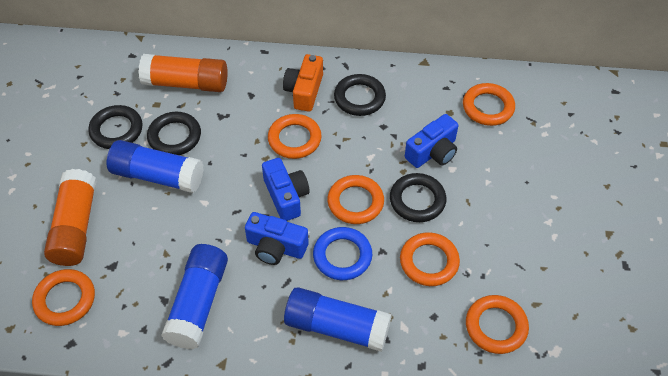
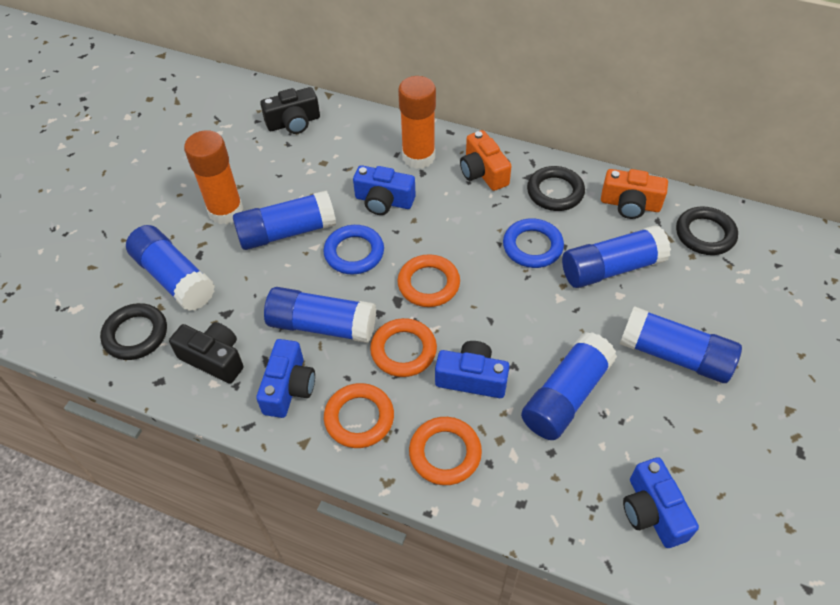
black camera: 0 -> 2
black ring: 4 -> 3
blue camera: 3 -> 4
blue glue stick: 3 -> 6
blue ring: 1 -> 2
orange camera: 1 -> 2
orange ring: 6 -> 4

